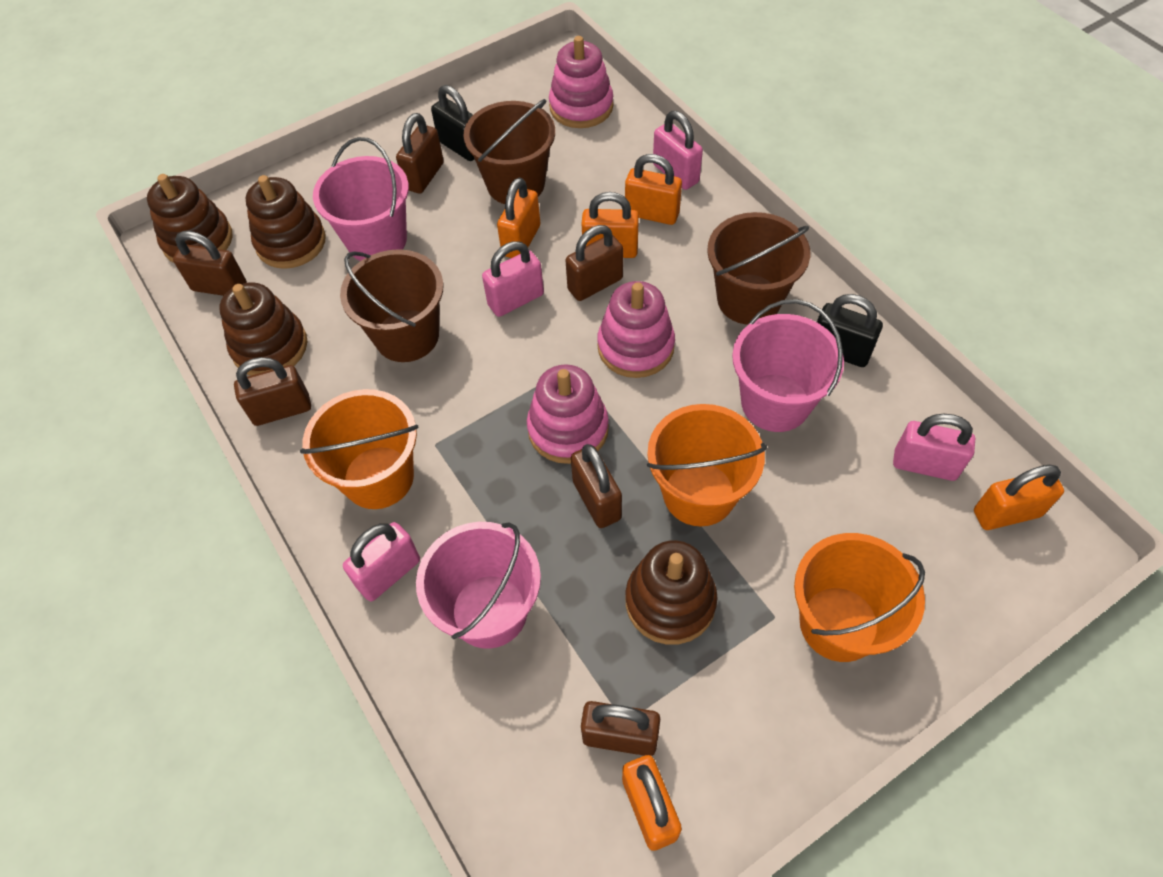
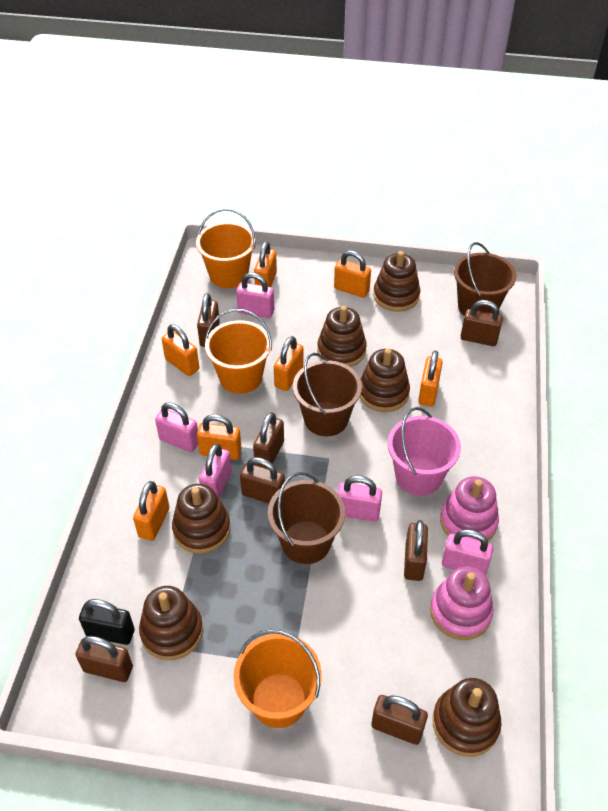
black padlock: 2 -> 1
brown padlock: 6 -> 7
brown stacking toy: 4 -> 6
orange padlock: 5 -> 7
pink bucket: 3 -> 1
pink padlock: 4 -> 5
pink stacking toy: 3 -> 2

